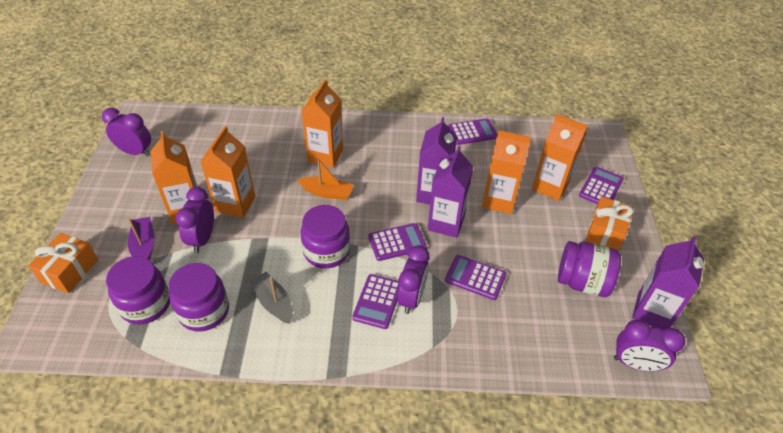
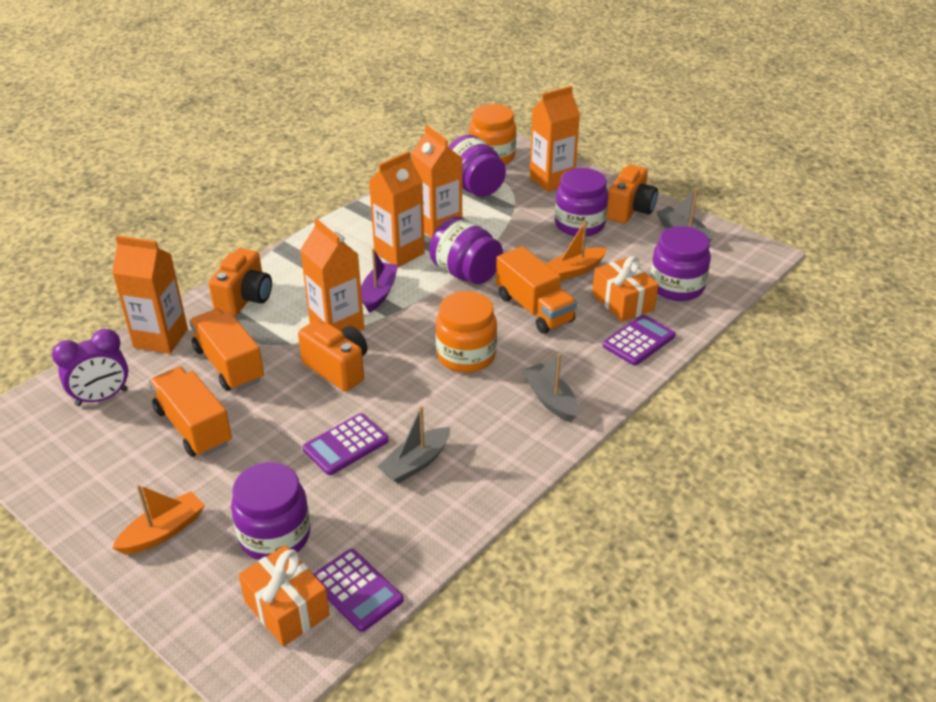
grey boat: 1 -> 3
orange boat: 1 -> 2
orange camera: 0 -> 3
orange jar: 0 -> 2
orange truck: 0 -> 3
purple calculator: 5 -> 3
purple carton: 3 -> 0
purple clock: 4 -> 1
purple jar: 4 -> 5

